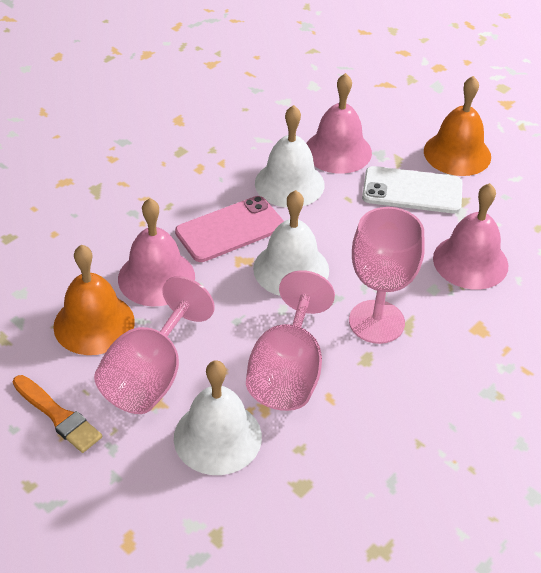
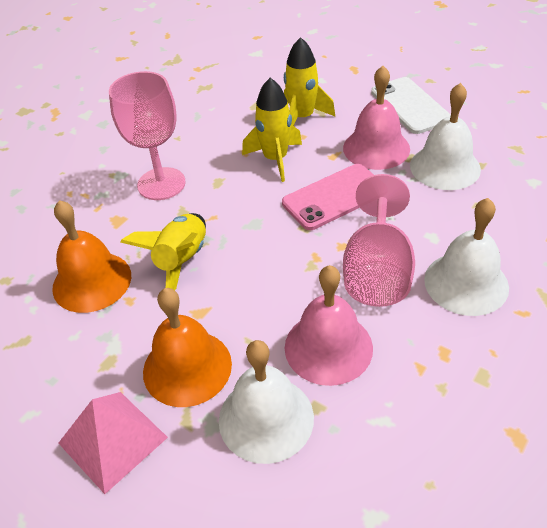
orange brush: 1 -> 0
pink bell: 3 -> 2
pink goblet: 3 -> 2
pink pyramid: 0 -> 1
yellow rocket: 0 -> 3

